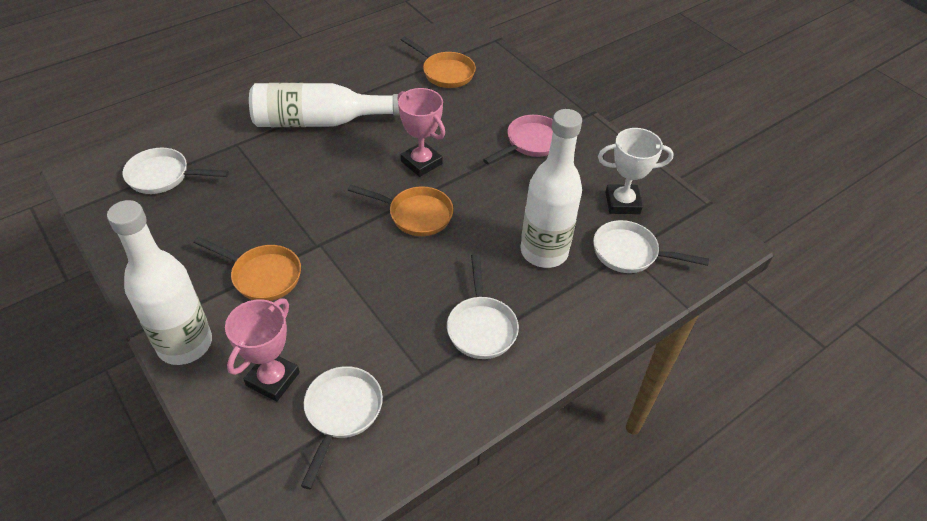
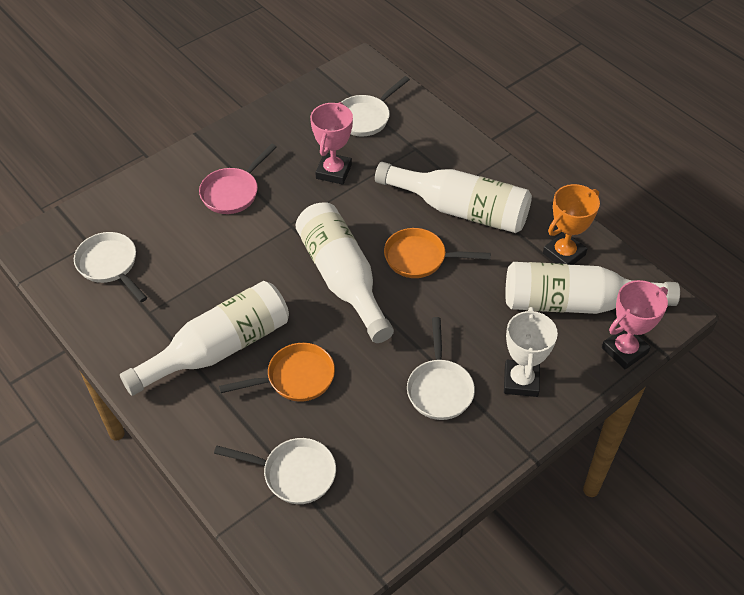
orange pan: 3 -> 2
orange trophy: 0 -> 1
white bottle: 3 -> 4

